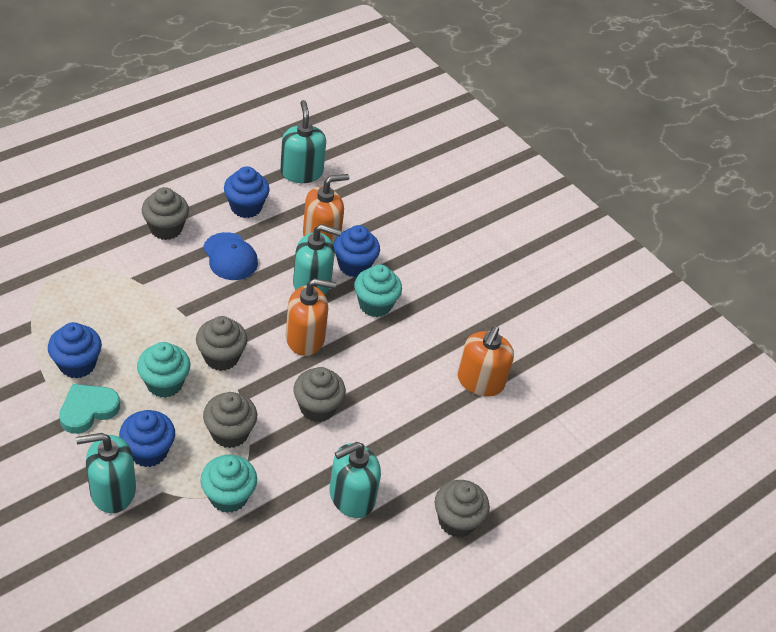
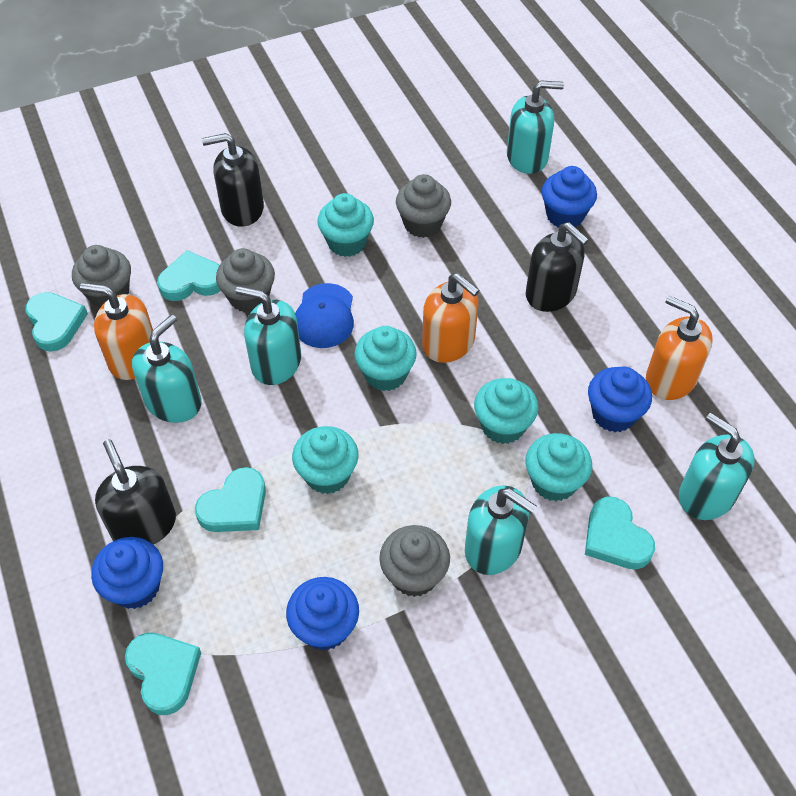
black soap dispenser: 0 -> 3
grey cupcake: 5 -> 4
turquoise cupcake: 3 -> 5
turquoise heart: 1 -> 5
turquoise soap dispenser: 4 -> 5

